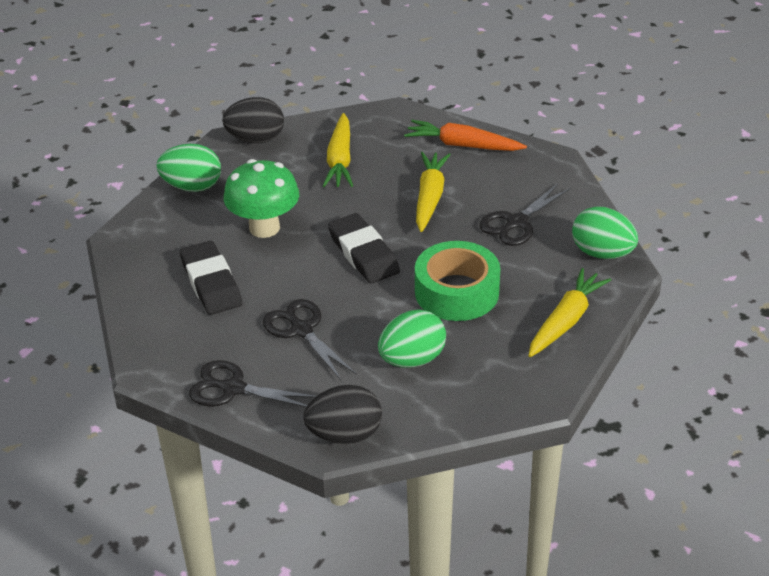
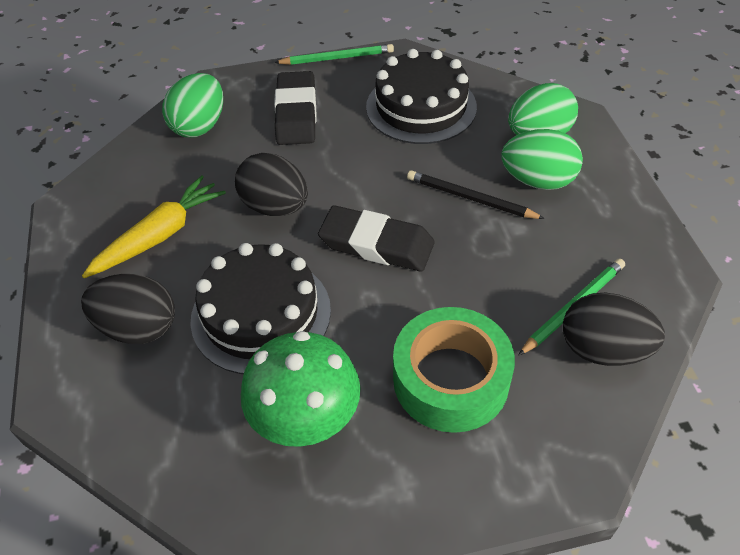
black cake: 0 -> 2
black egg: 2 -> 3
black pencil: 0 -> 1
black scissors: 3 -> 0
green pencil: 0 -> 2
orange carrot: 1 -> 0
yellow carrot: 3 -> 1

